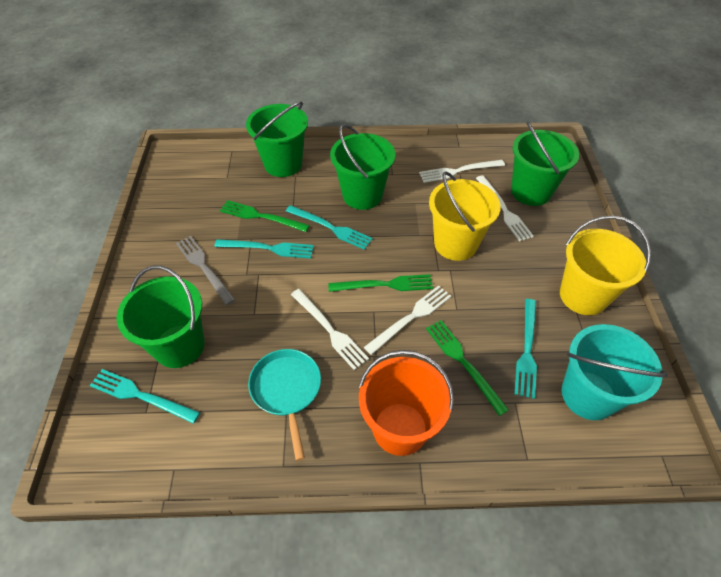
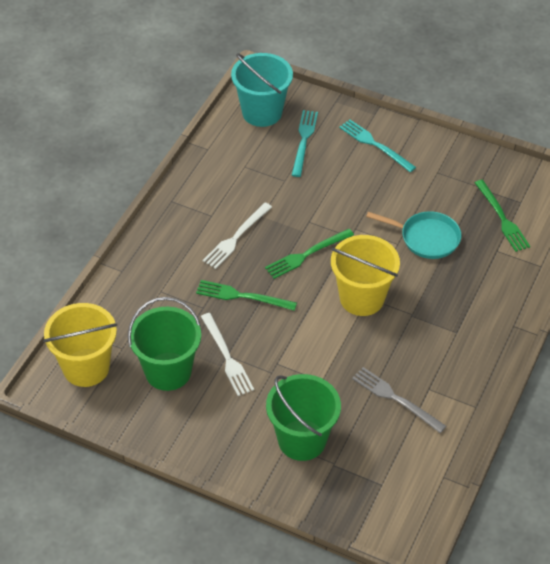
green bucket: 4 -> 2
orange bucket: 1 -> 0
turquoise fork: 4 -> 2
white fork: 4 -> 2

